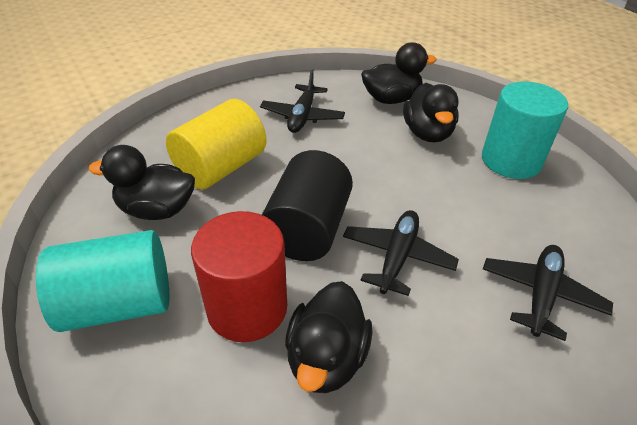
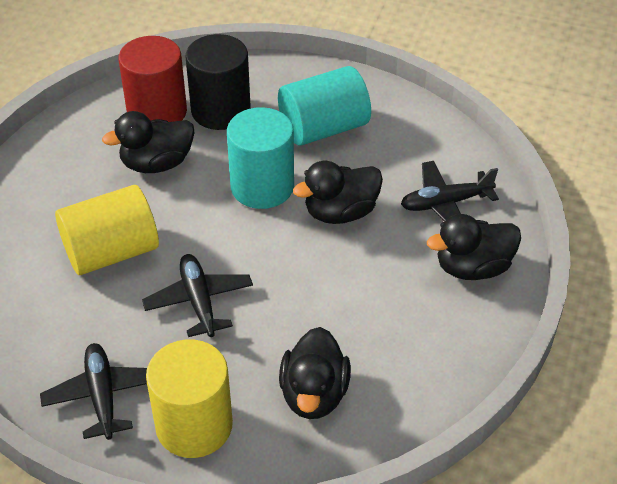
yellow cylinder: 1 -> 2

